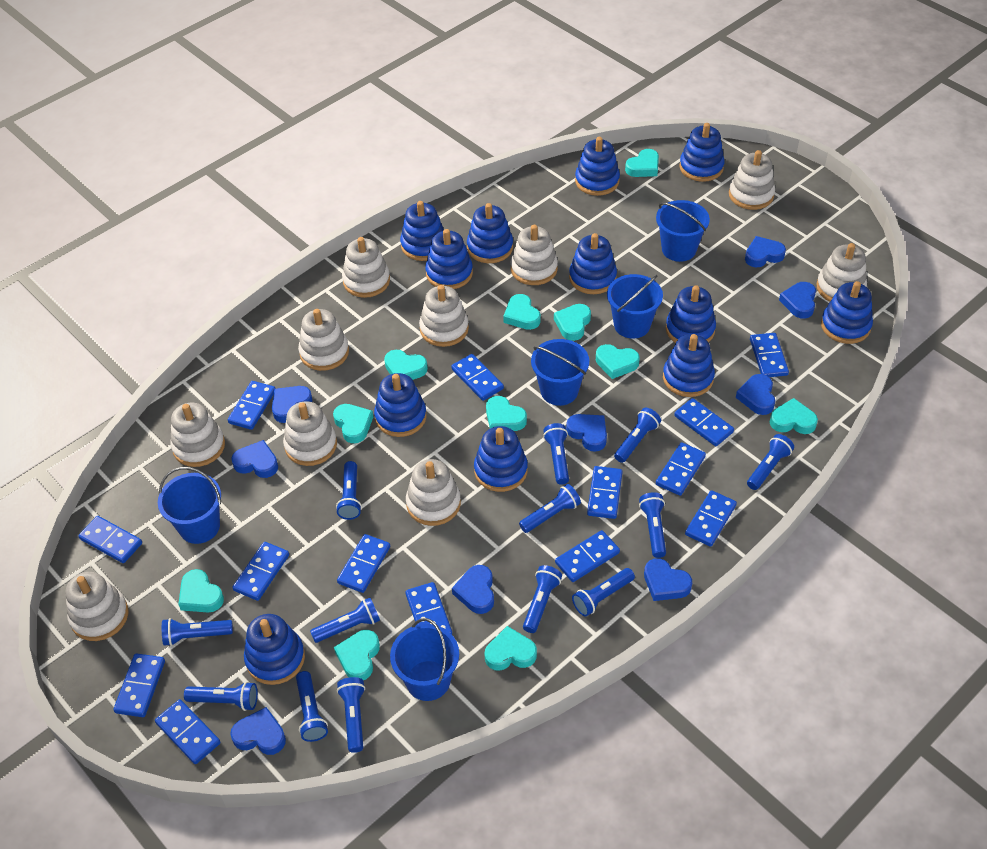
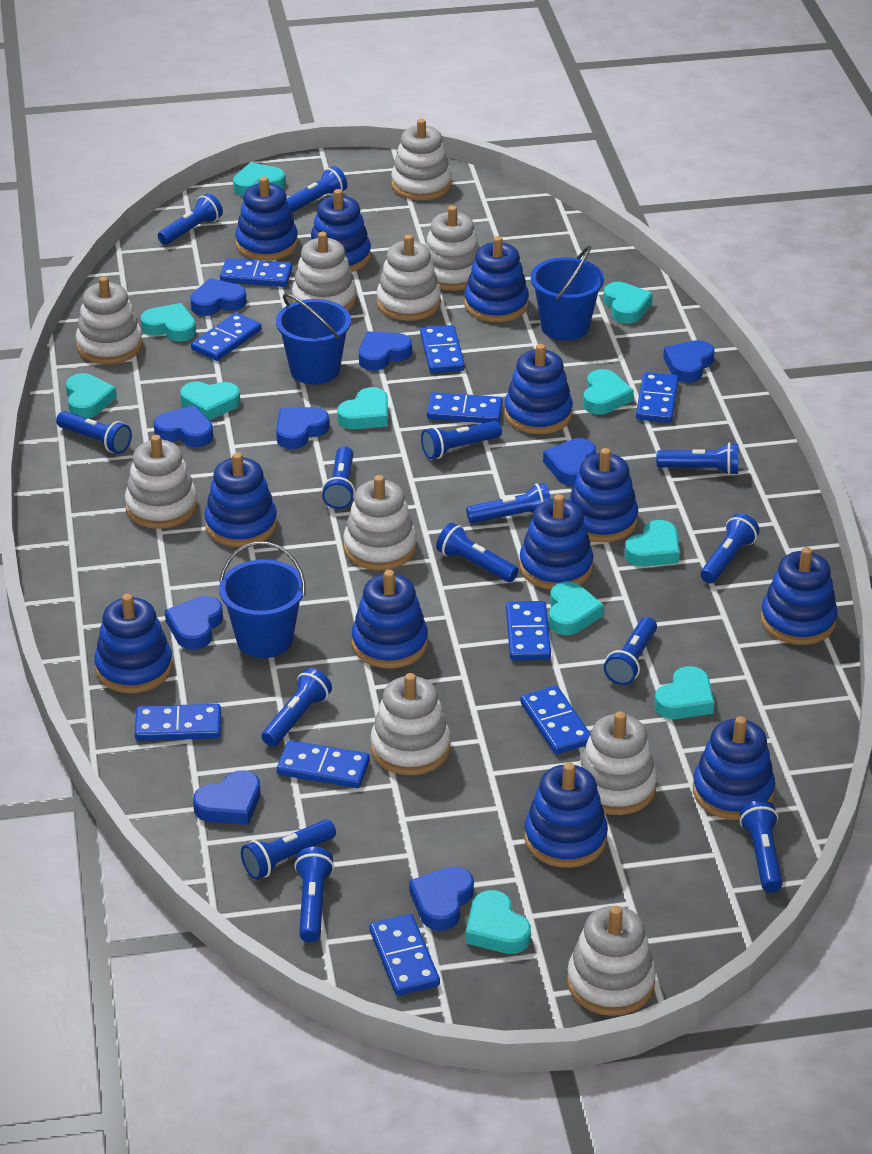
blue bucket: 5 -> 3
blue domino: 14 -> 10
blue flashlight: 13 -> 14

